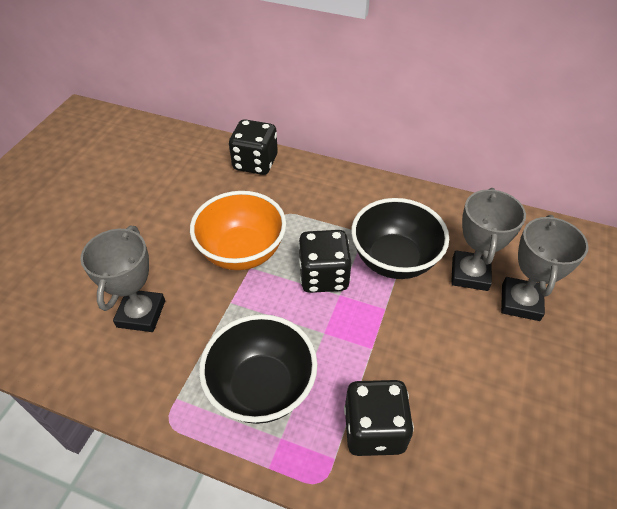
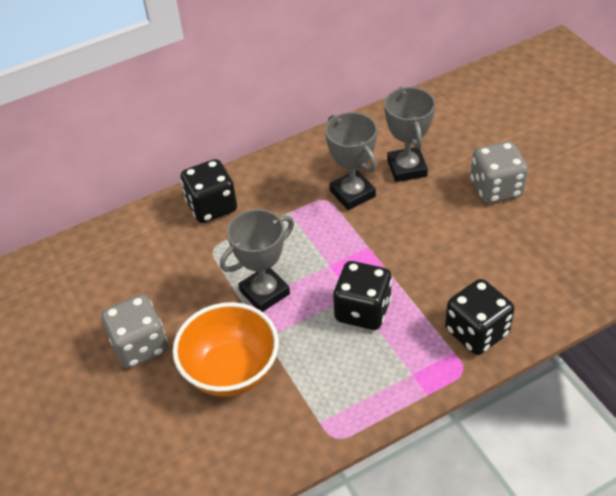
black bowl: 2 -> 0
grey dice: 0 -> 2

